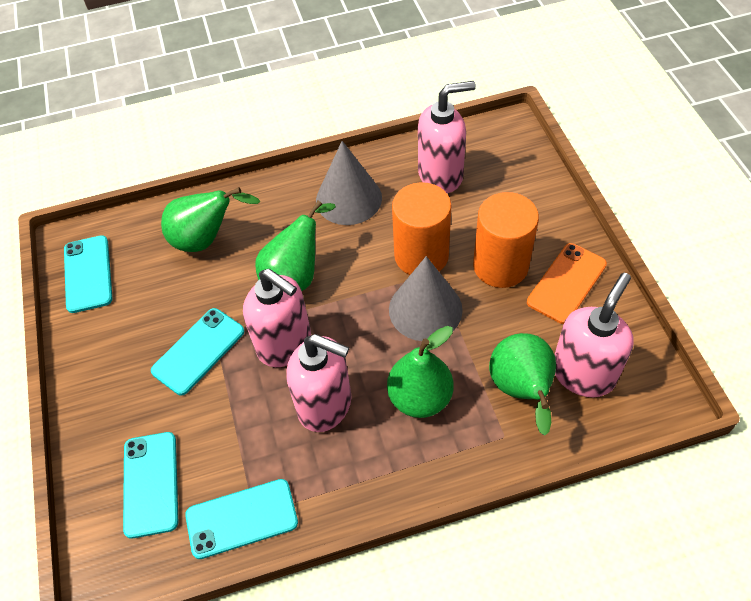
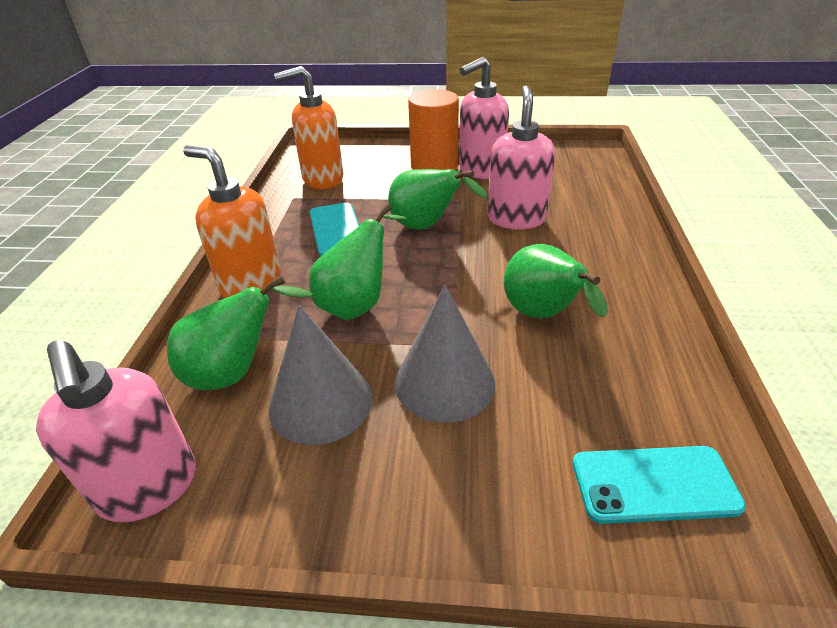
orange cylinder: 2 -> 1
orange phone: 1 -> 0
orange soap dispenser: 0 -> 2
pink soap dispenser: 4 -> 3
turquoise phone: 4 -> 2

